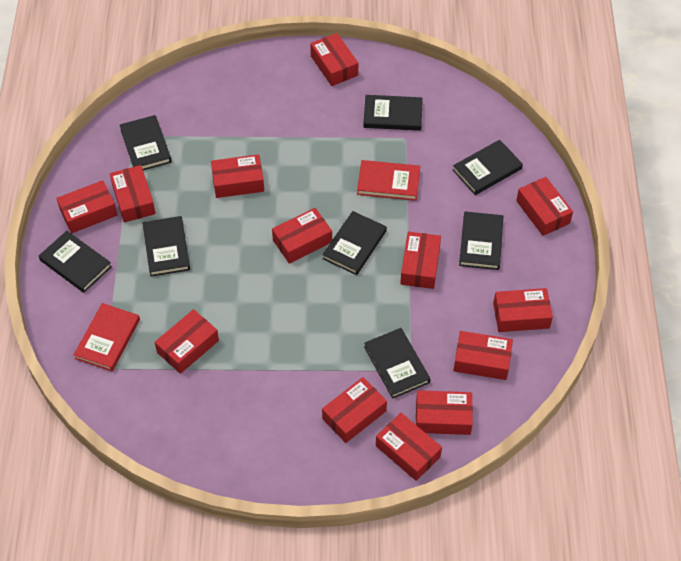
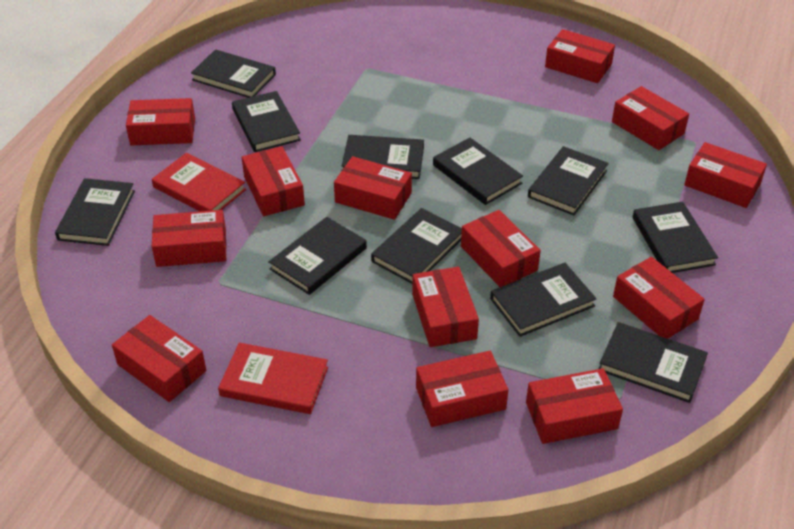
black book: 8 -> 11

